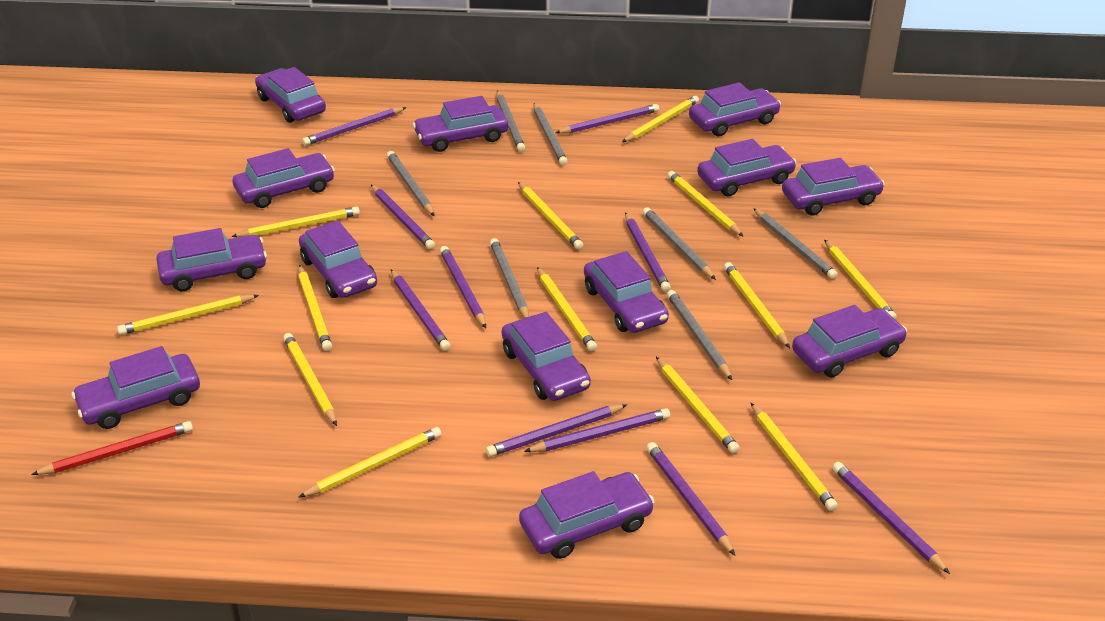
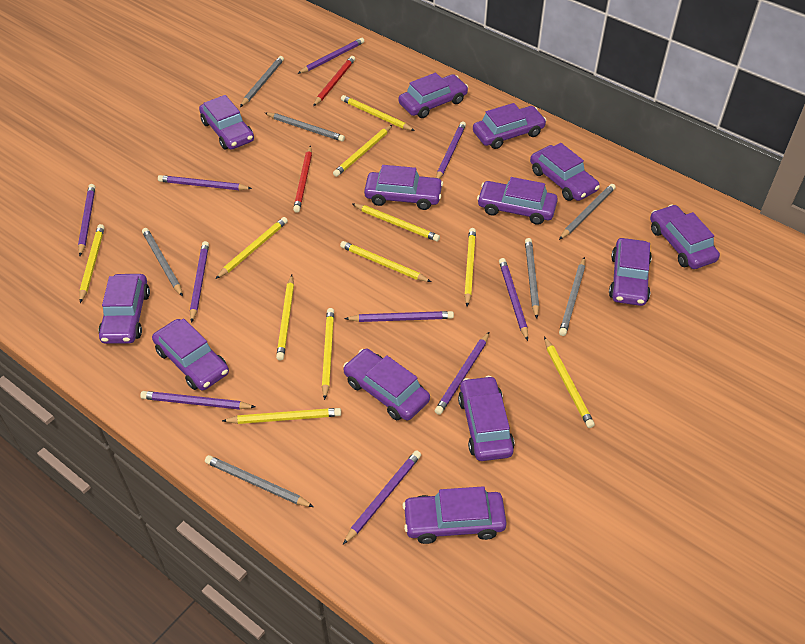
red pencil: 1 -> 2
yellow pencil: 13 -> 11

